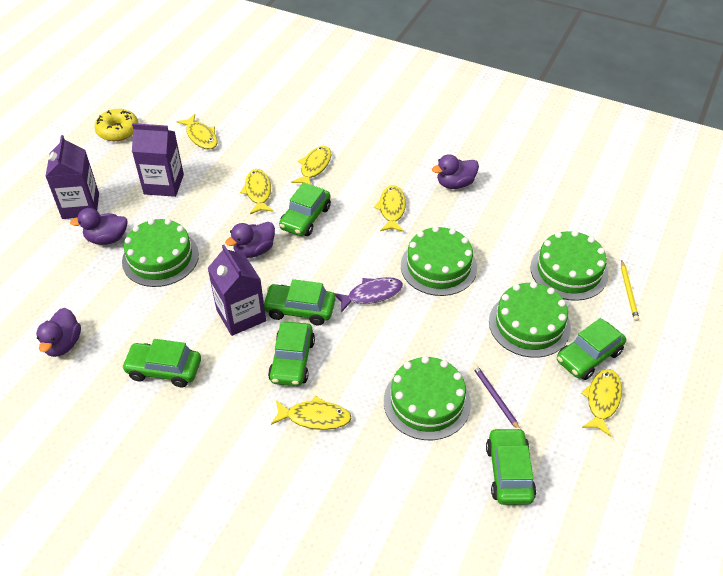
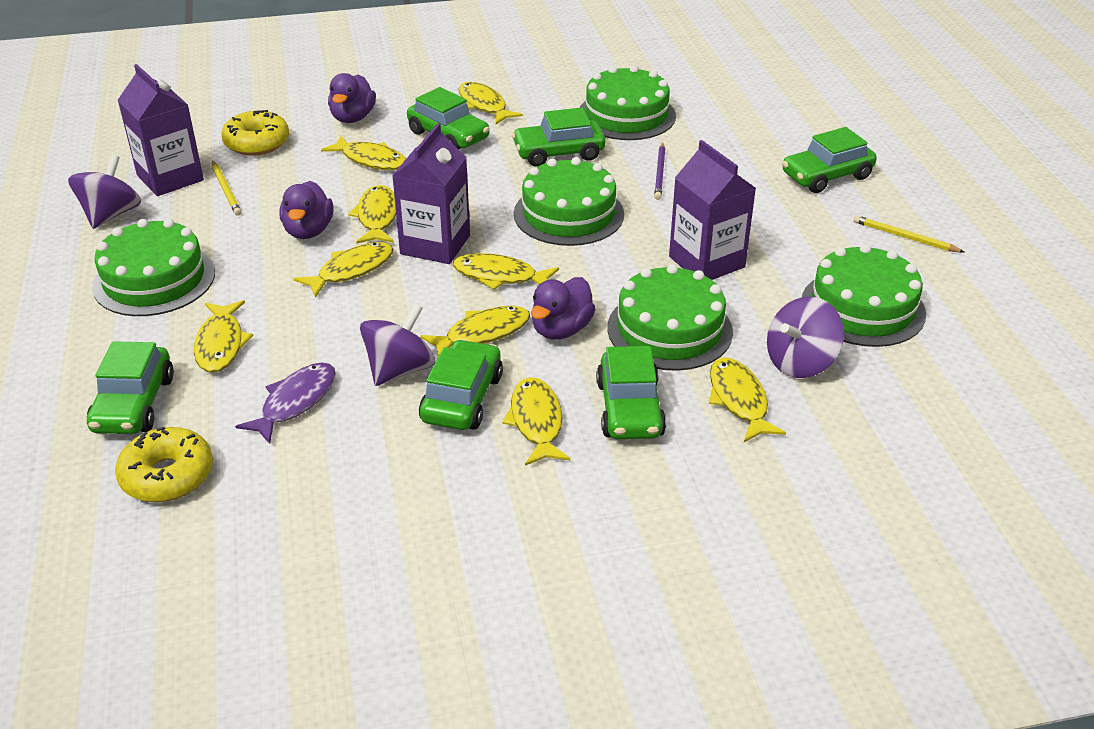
purple duck: 4 -> 3
purple spinning top: 0 -> 3
yellow donut: 1 -> 2
yellow fish: 6 -> 9
yellow pencil: 1 -> 2

